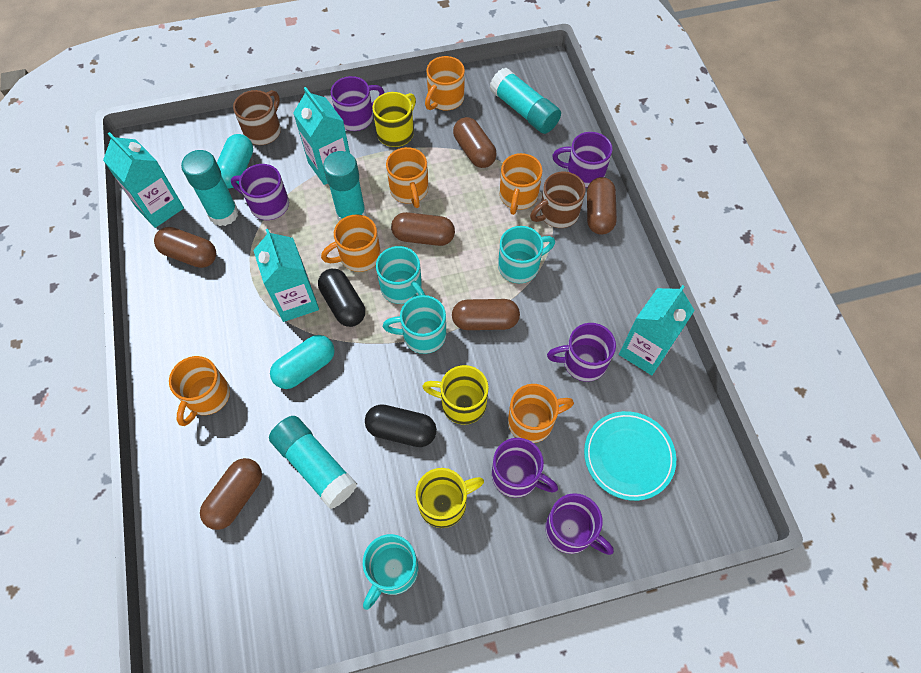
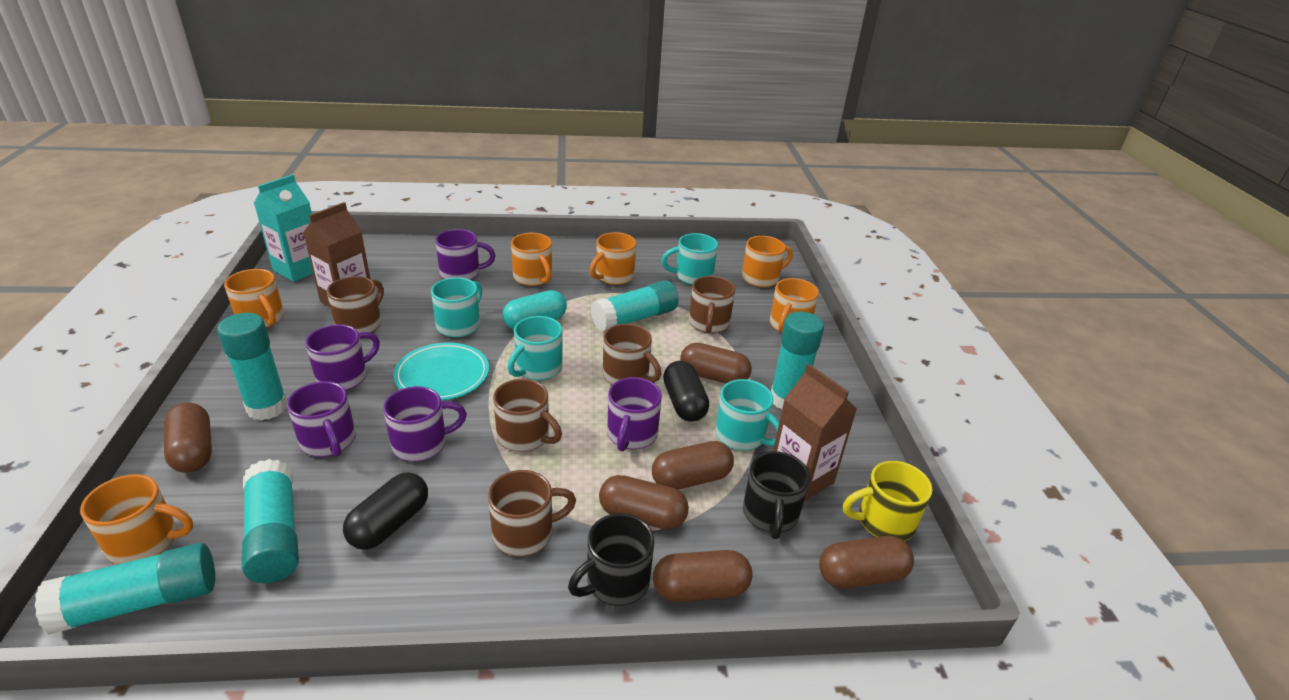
black mug: 0 -> 2
brown carton: 0 -> 2
brown mug: 2 -> 5
purple mug: 6 -> 5
turquoise capsule: 2 -> 1
turquoise carton: 4 -> 1
turquoise glue stick: 4 -> 5
yellow mug: 3 -> 1

